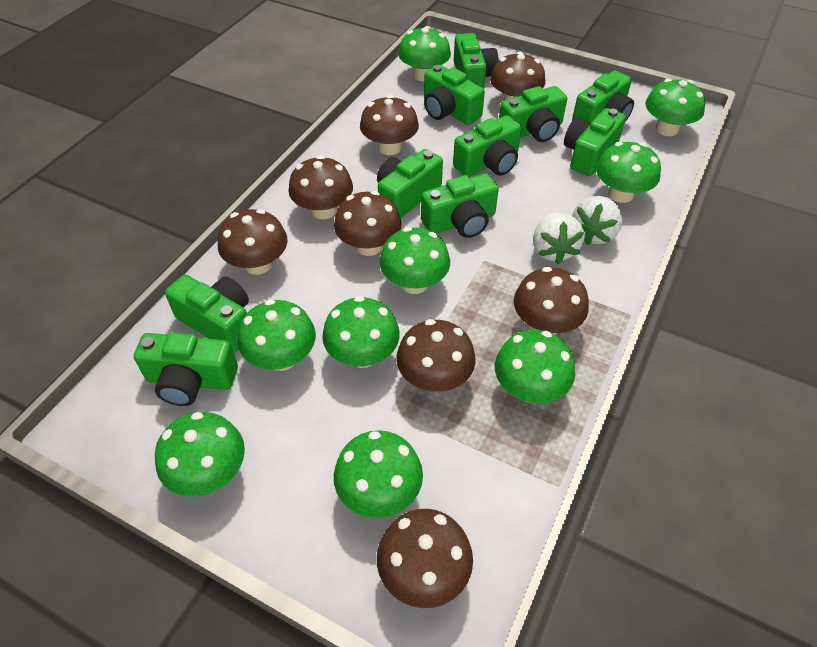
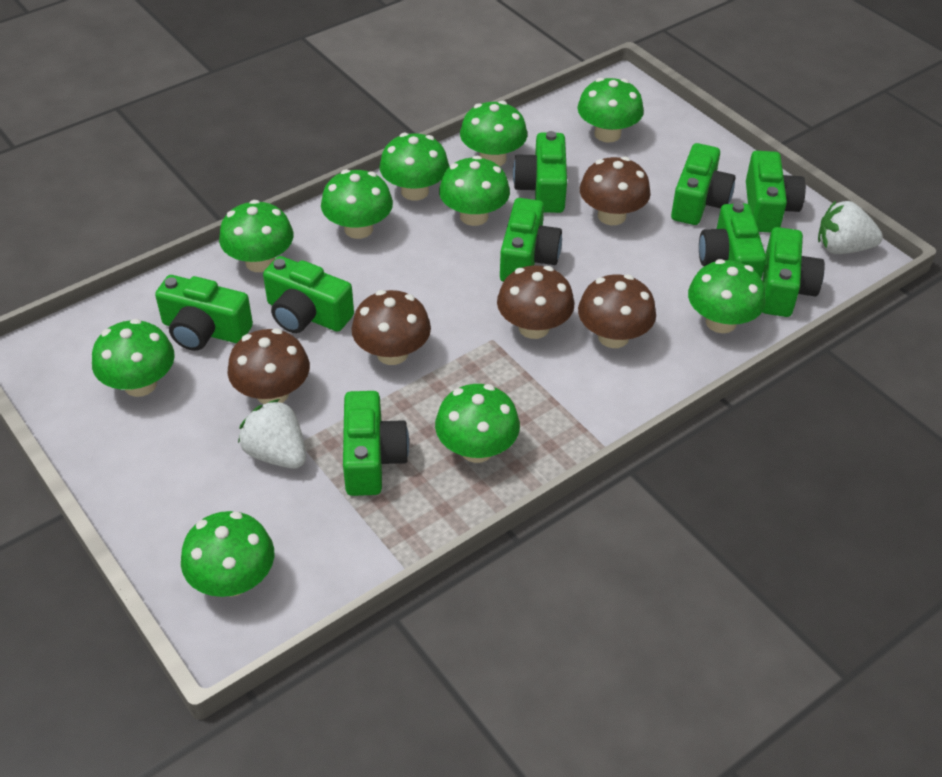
brown mushroom: 8 -> 5
green camera: 10 -> 9
green mushroom: 9 -> 10

